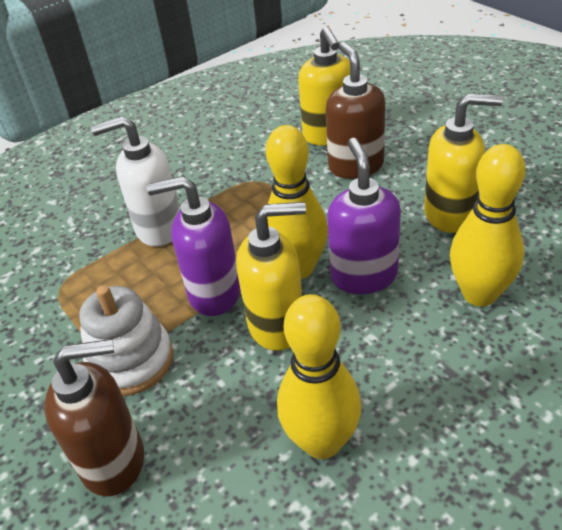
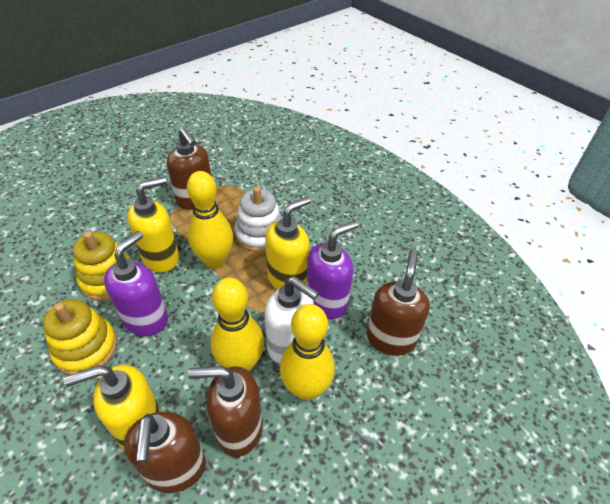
brown soap dispenser: 2 -> 4
yellow stacking toy: 0 -> 2

